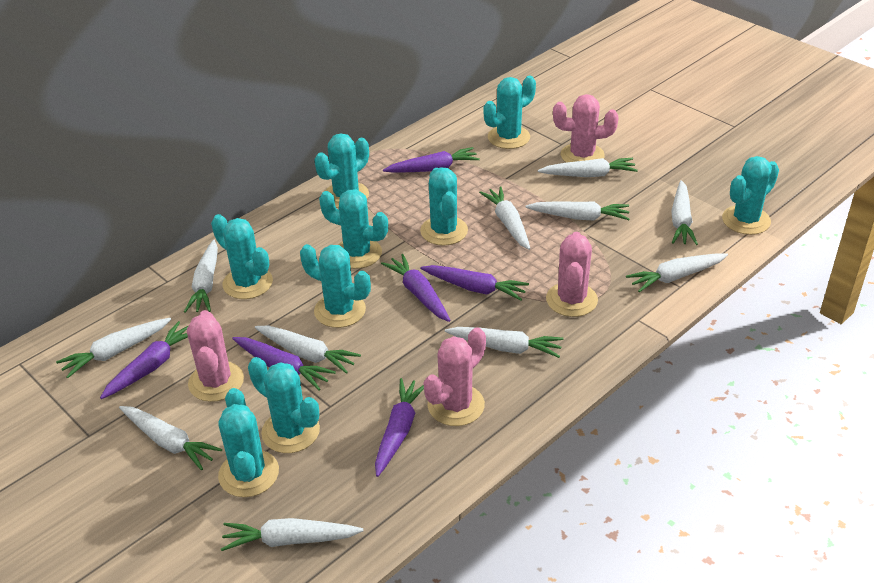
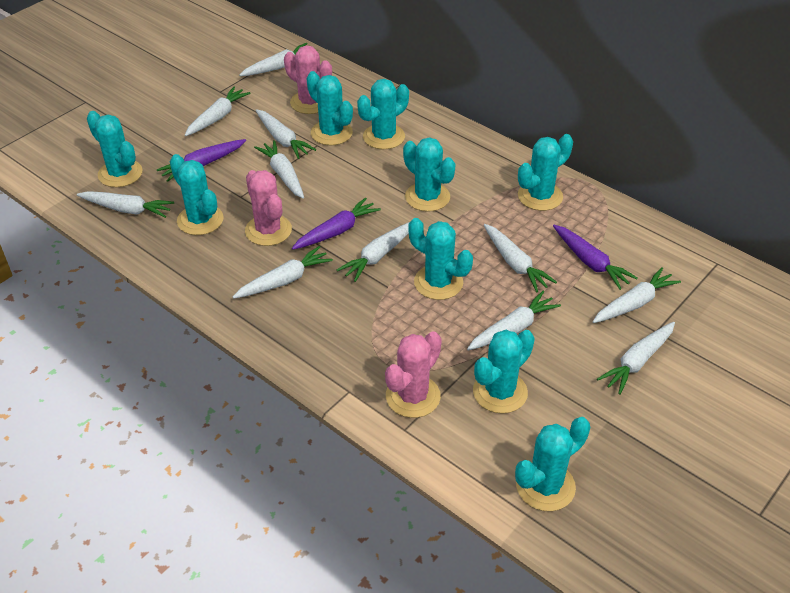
pink cactus: 4 -> 3
purple carrot: 6 -> 3

